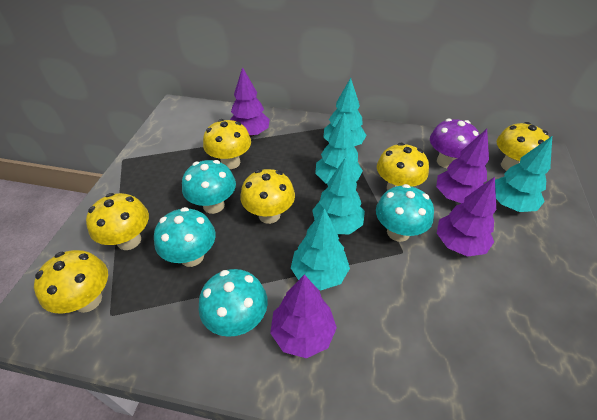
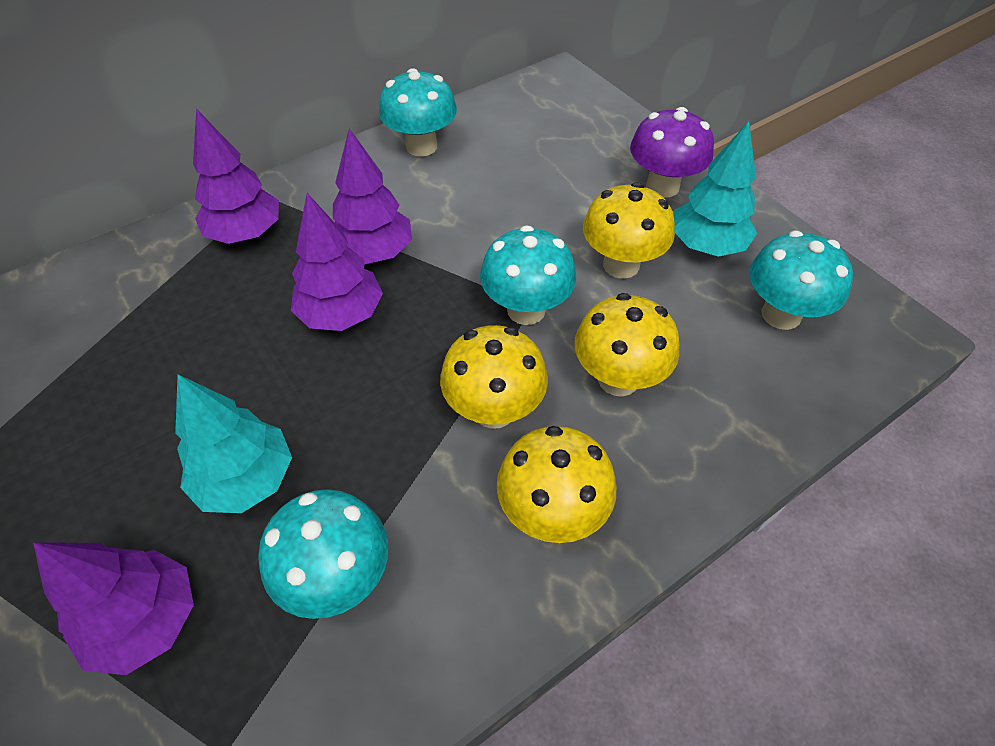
turquoise tree: 5 -> 2
yellow mushroom: 6 -> 4

